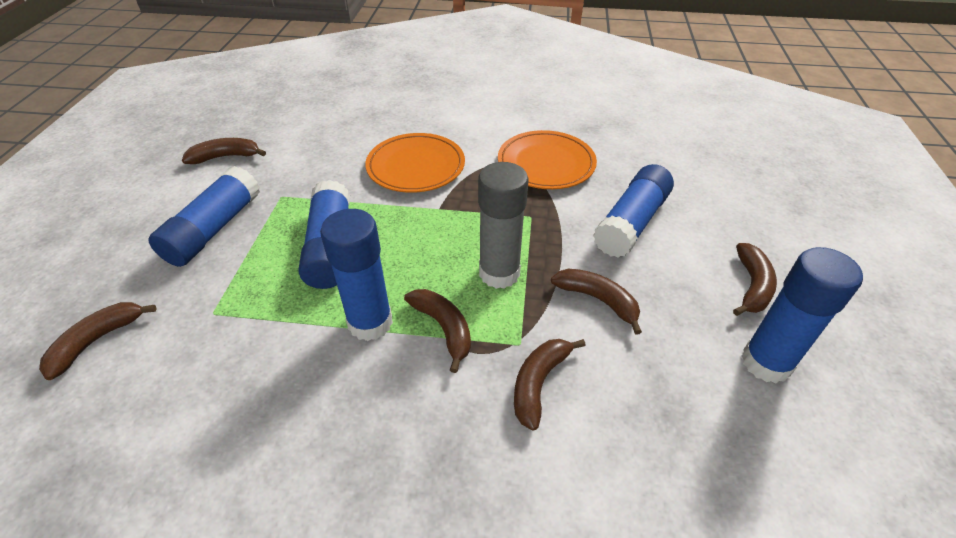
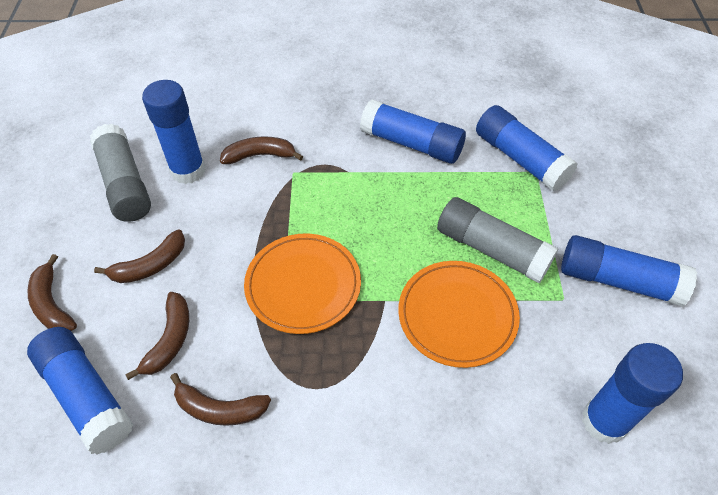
blue glue stick: 5 -> 6
brown banana: 6 -> 5
grey glue stick: 1 -> 2

